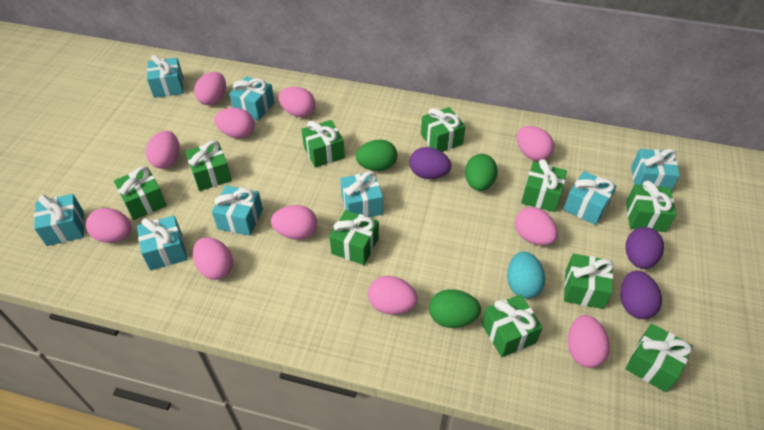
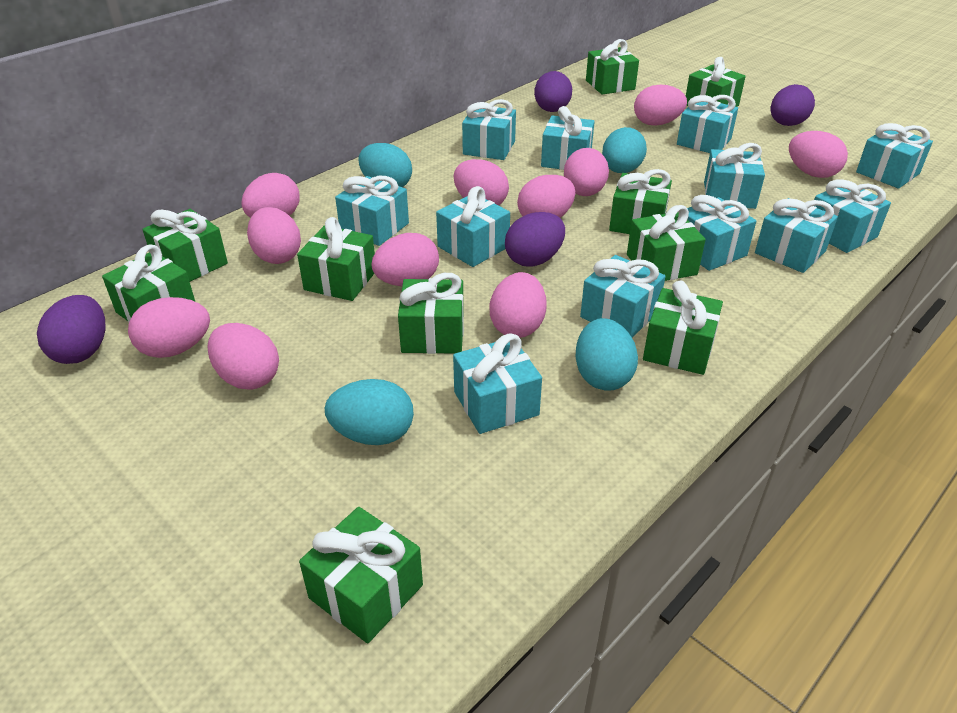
green egg: 3 -> 0
purple egg: 3 -> 4
turquoise egg: 1 -> 4
turquoise gift: 8 -> 12

